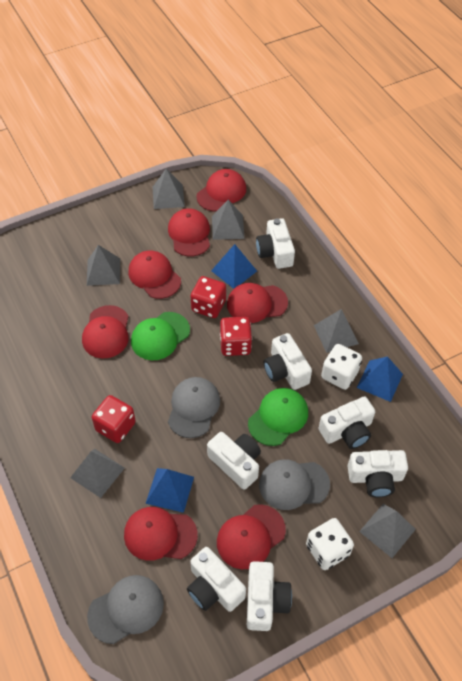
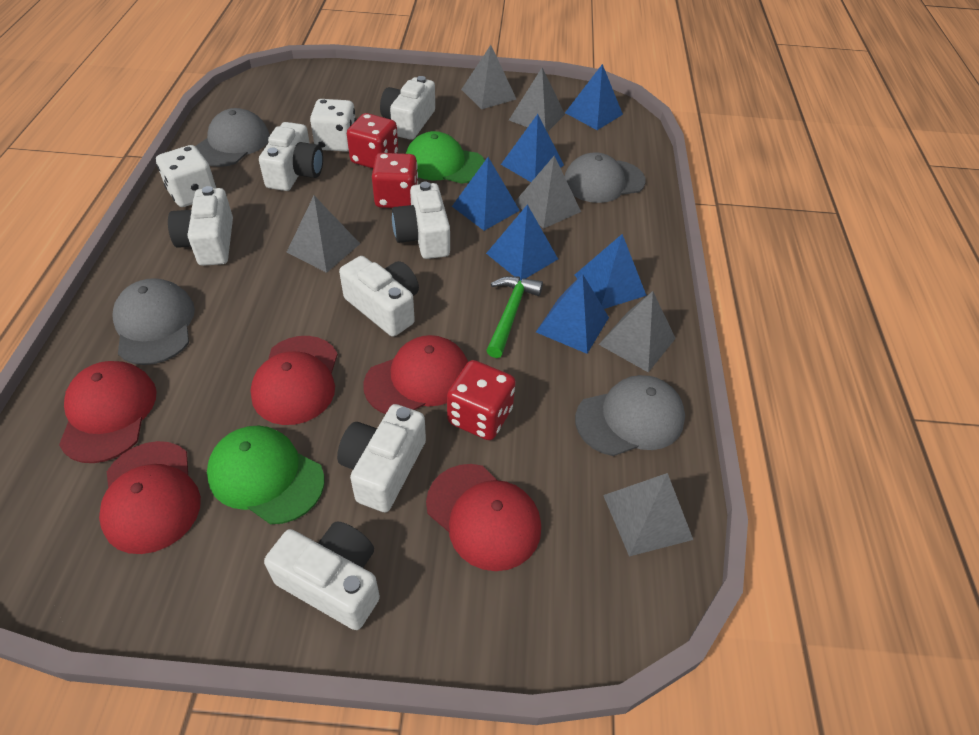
blue pyramid: 3 -> 6
green hammer: 0 -> 1
grey cap: 3 -> 4
red cap: 7 -> 5

